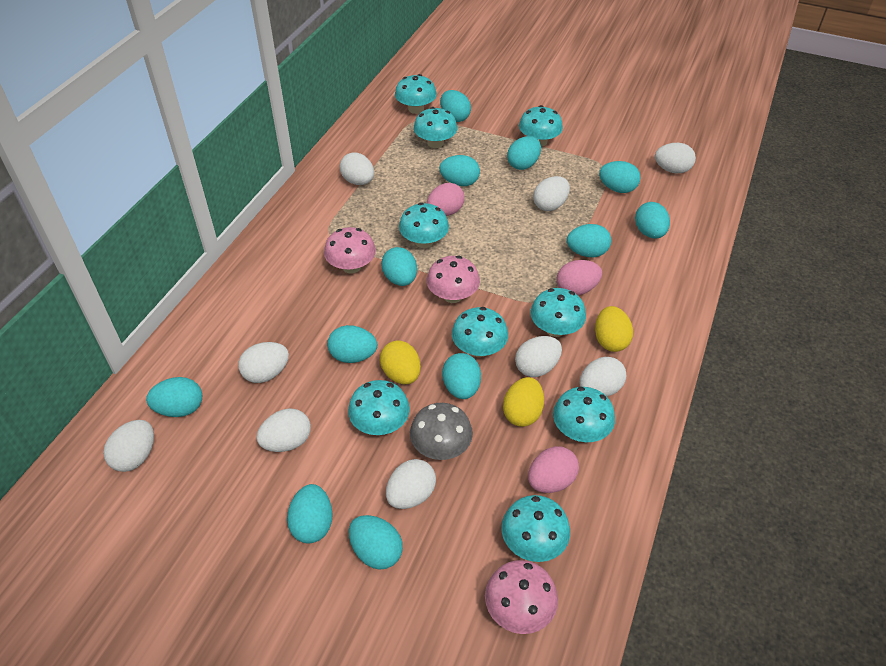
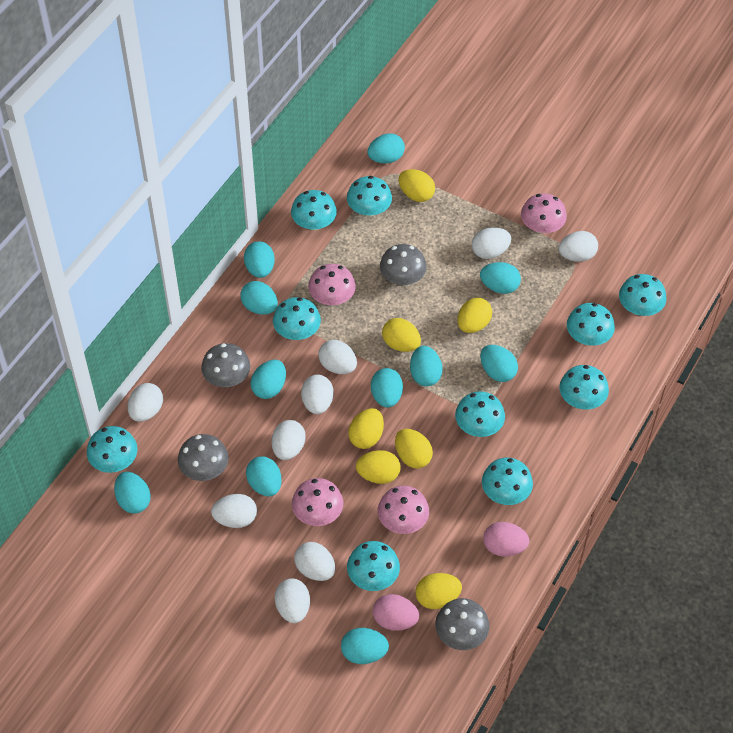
grey mushroom: 1 -> 4
pink egg: 3 -> 2
pink mushroom: 3 -> 4
turquoise egg: 12 -> 11
turquoise mushroom: 9 -> 10
yellow egg: 3 -> 7

